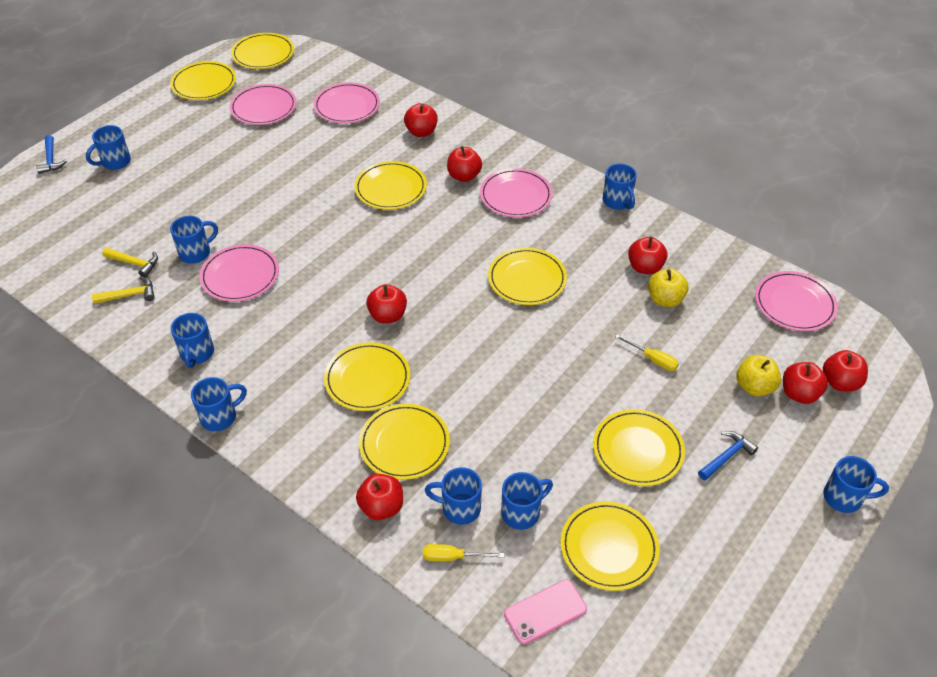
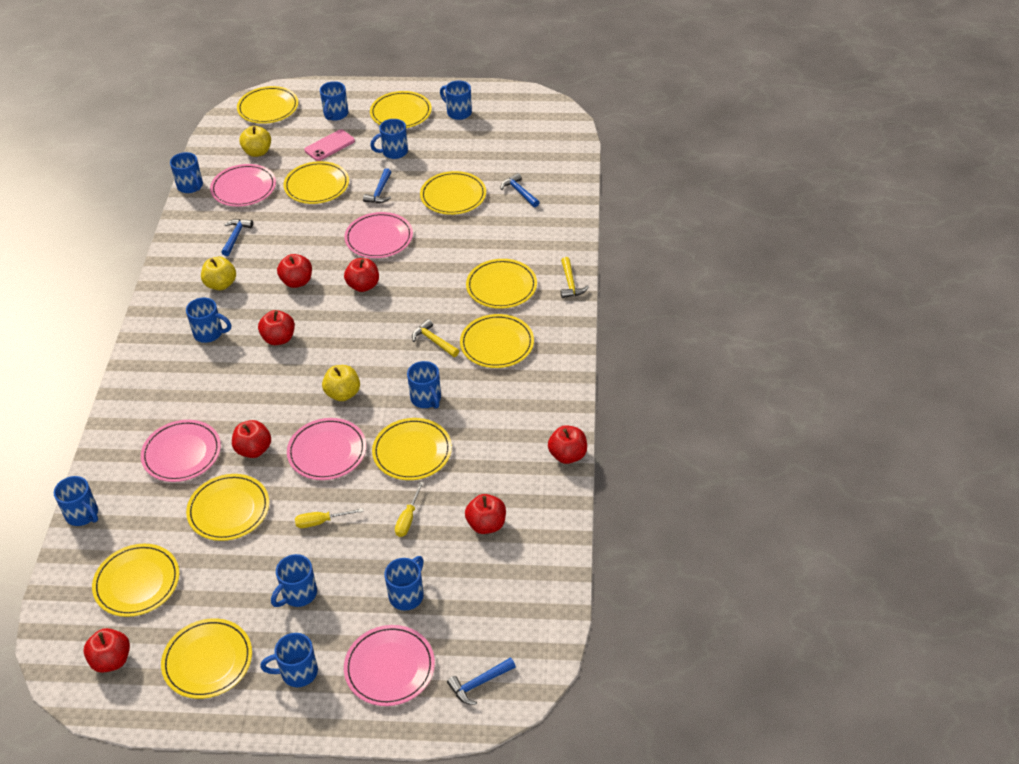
blue hammer: 2 -> 4
blue mug: 8 -> 10
yellow apple: 2 -> 3
yellow plate: 8 -> 10

